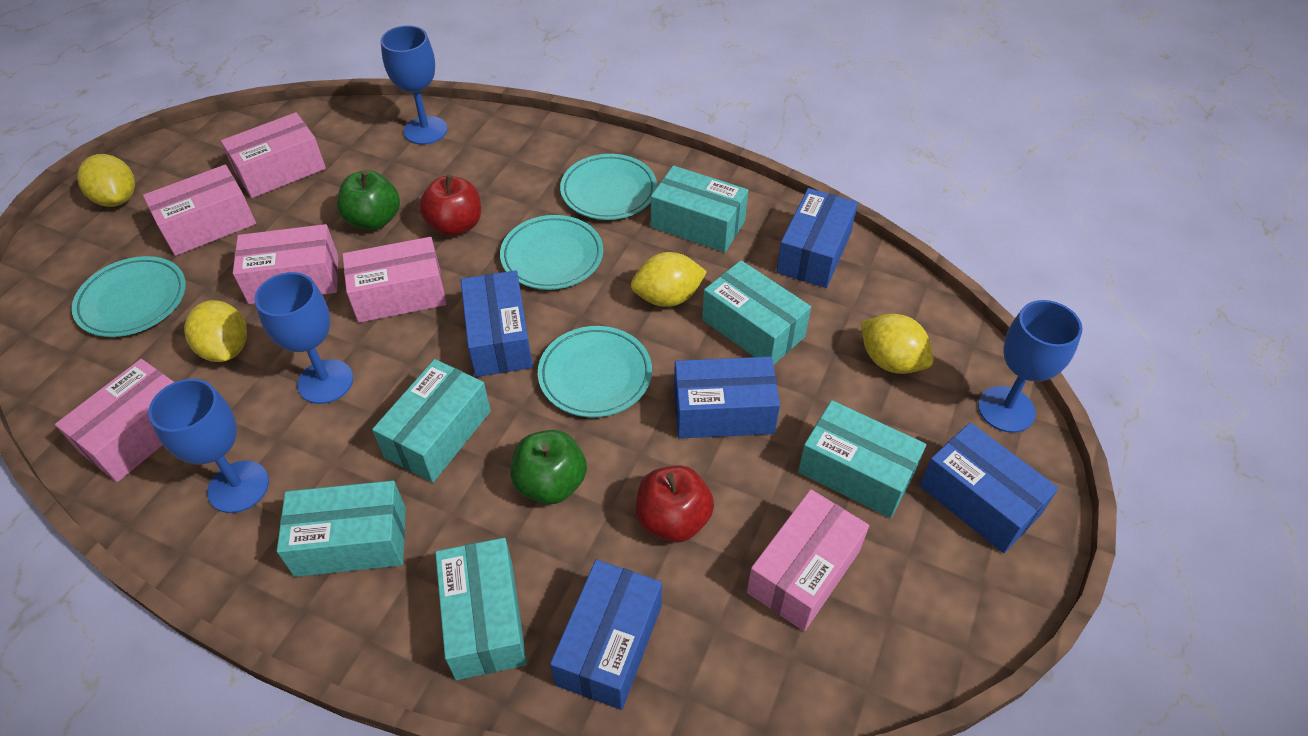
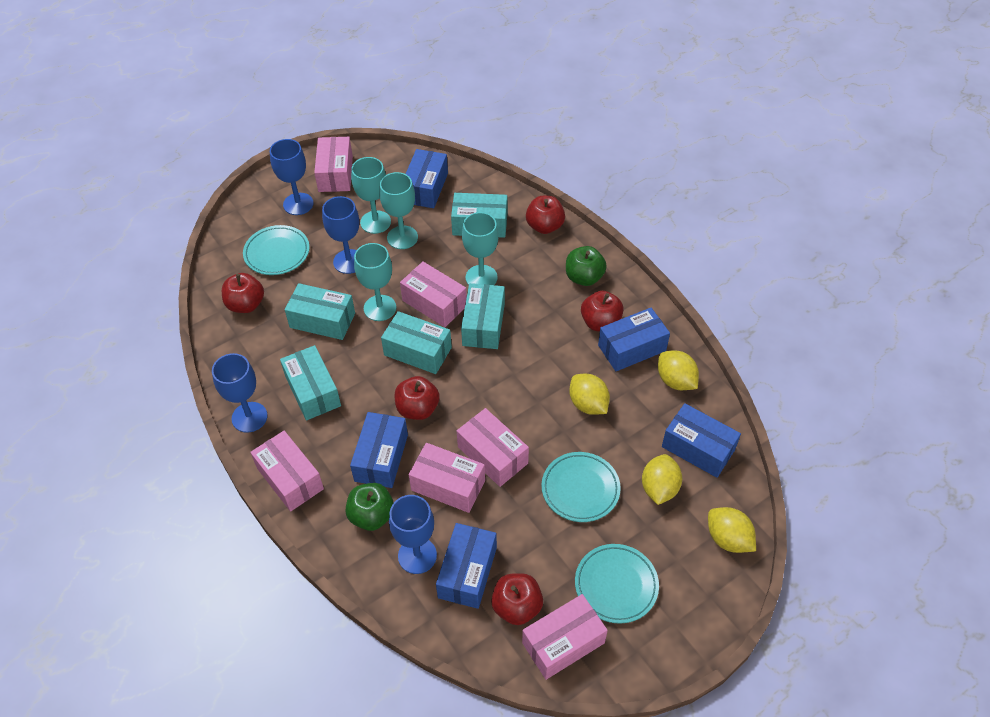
red apple: 2 -> 5
turquoise box: 6 -> 5
turquoise goblet: 0 -> 4
turquoise plate: 4 -> 3

